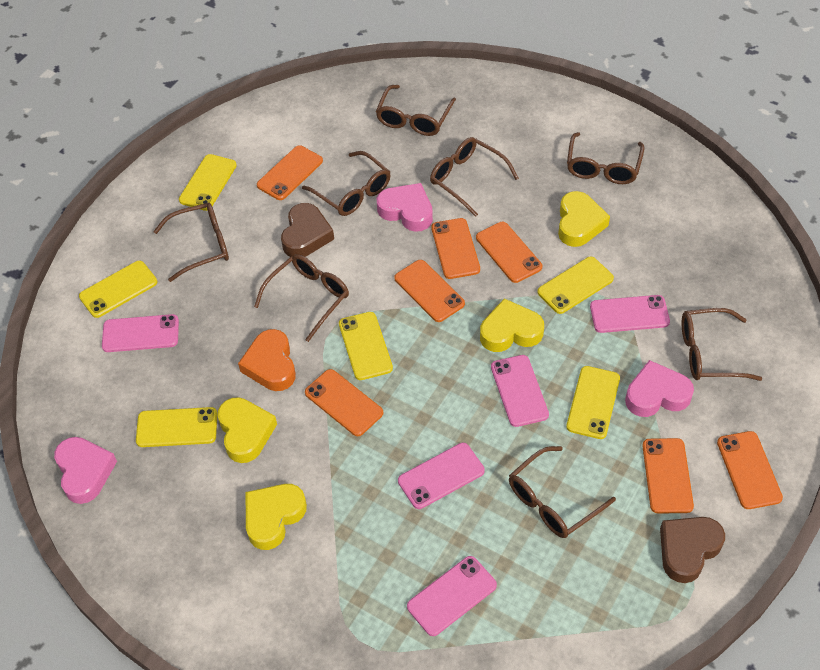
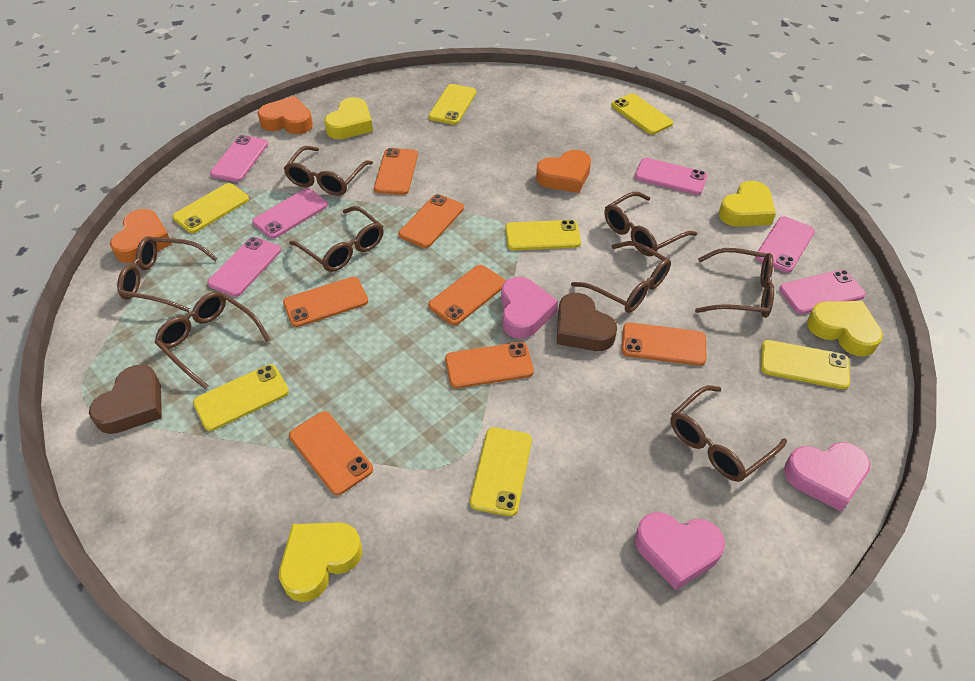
orange heart: 1 -> 3
pink phone: 5 -> 6
yellow phone: 6 -> 7

